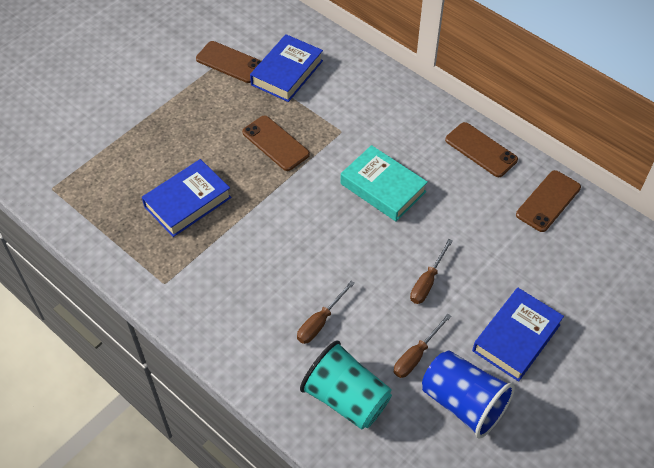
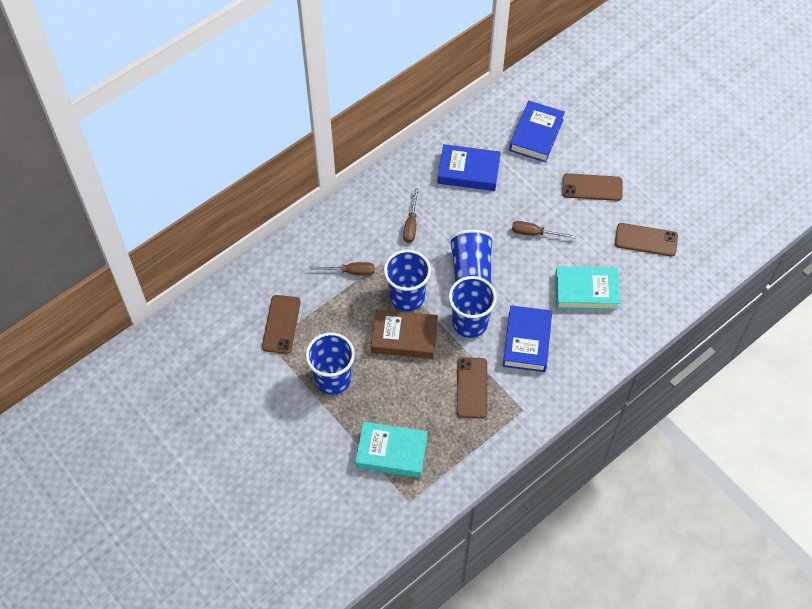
blue cup: 1 -> 4
brown book: 0 -> 1
turquoise book: 1 -> 2
turquoise cup: 1 -> 0

